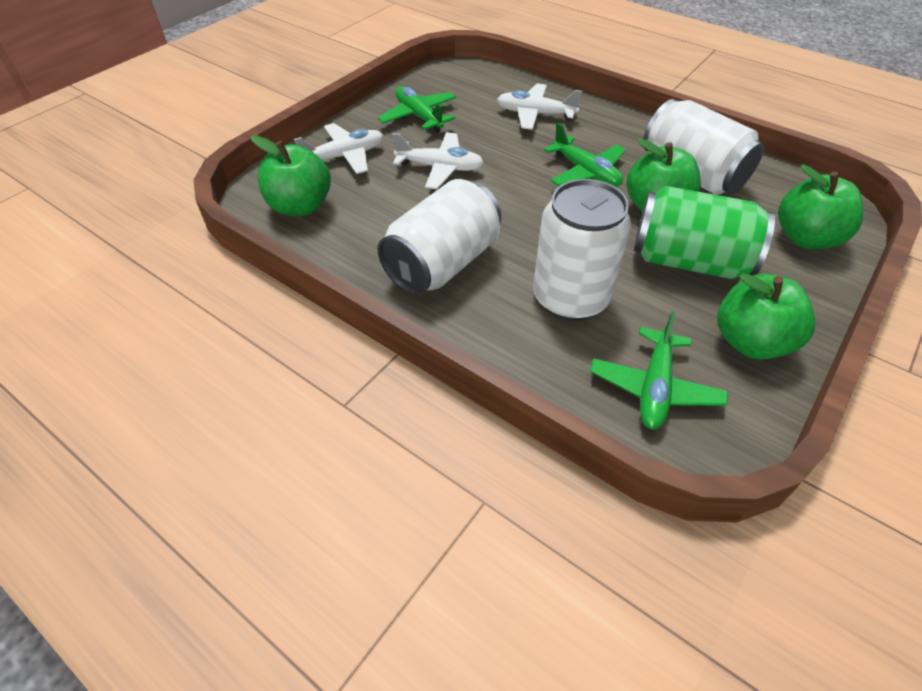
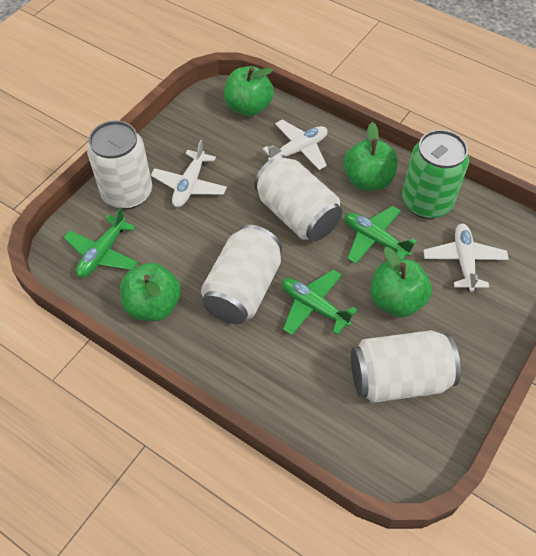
white can: 3 -> 4

